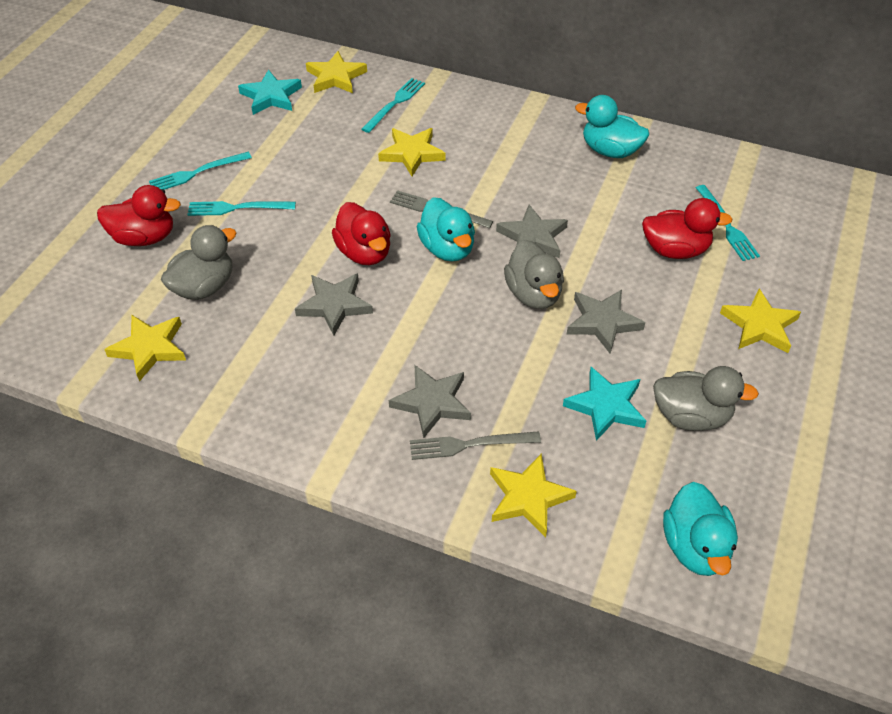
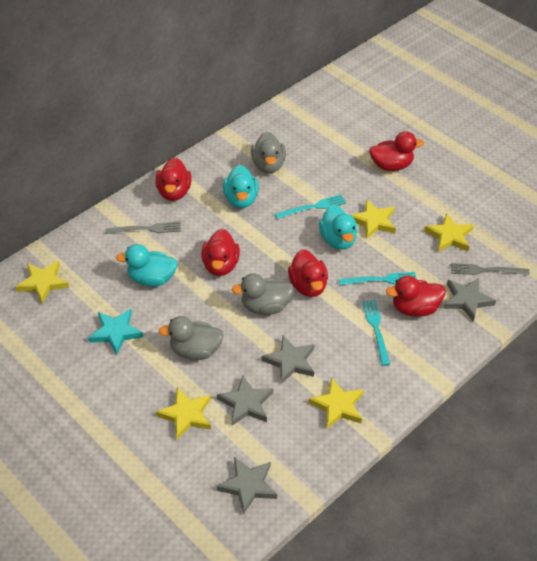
red duck: 3 -> 5
turquoise fork: 4 -> 3
turquoise star: 2 -> 1

